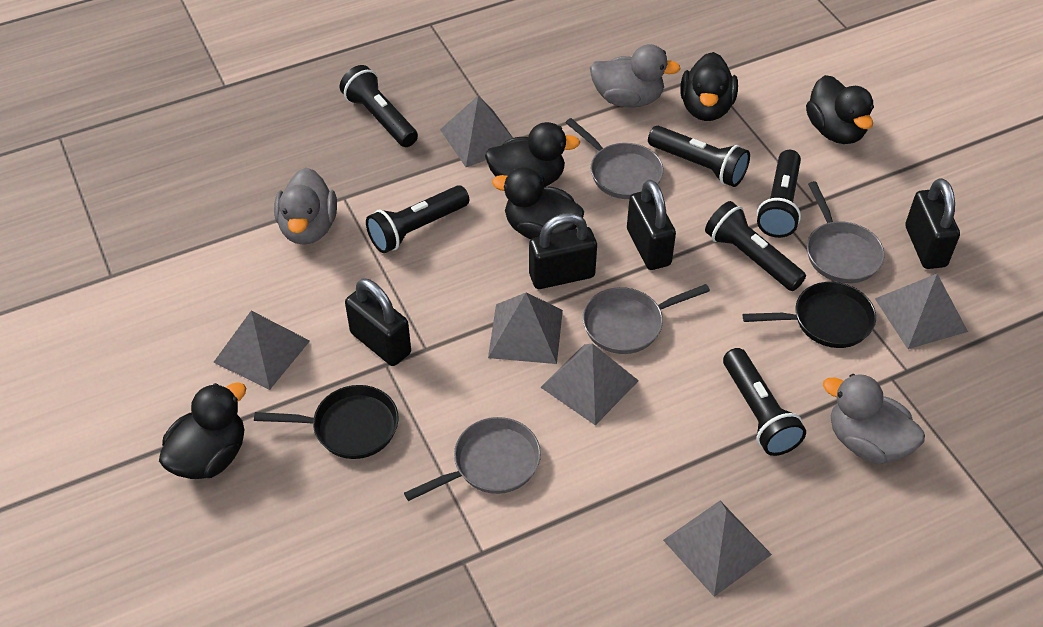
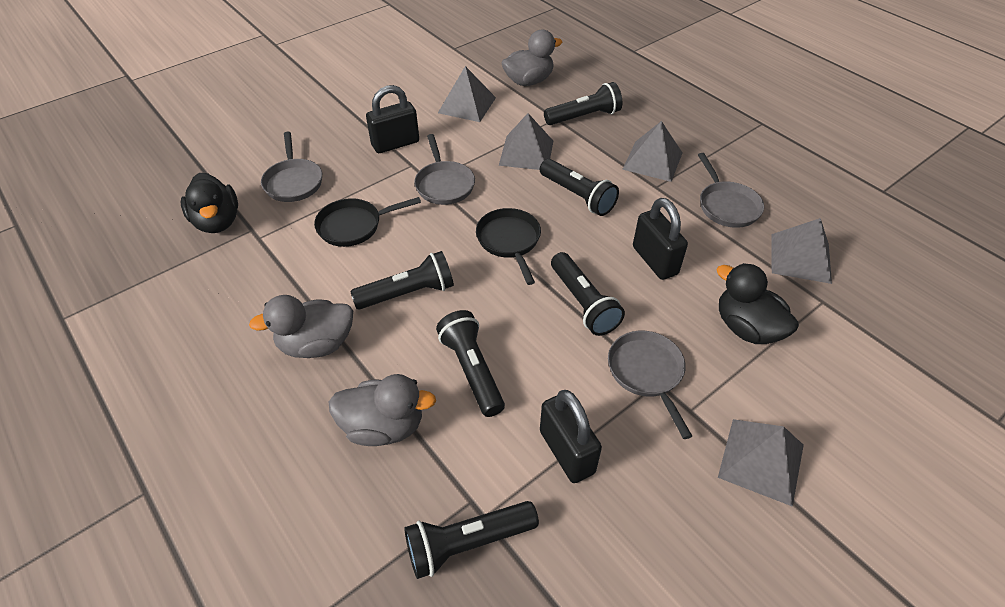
black duck: 5 -> 2
black padlock: 4 -> 3
grey pyramid: 6 -> 5

